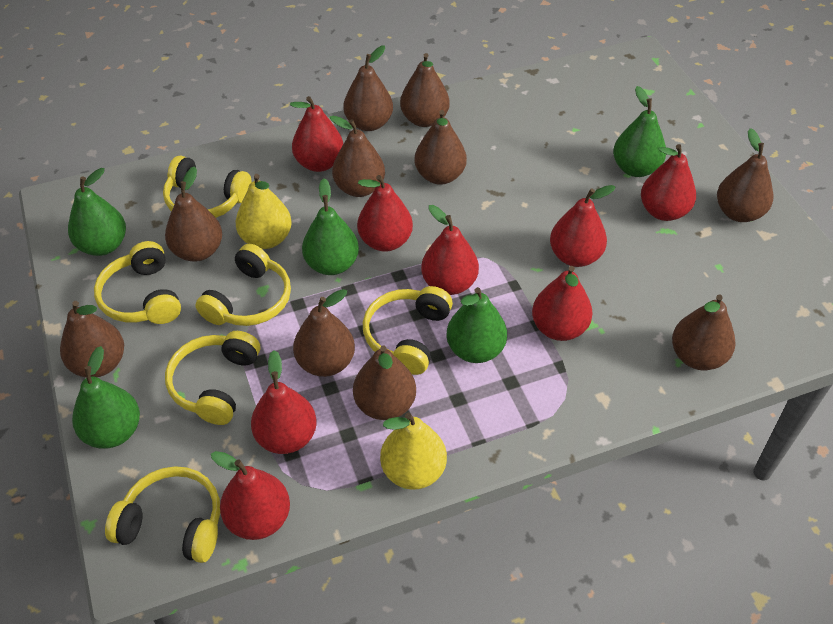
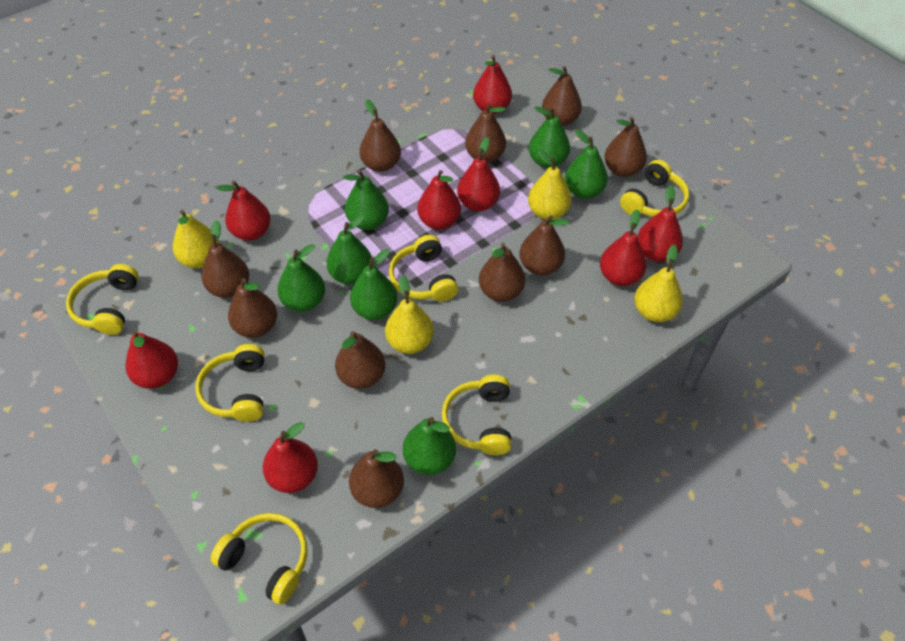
green pear: 5 -> 7
yellow pear: 2 -> 4

